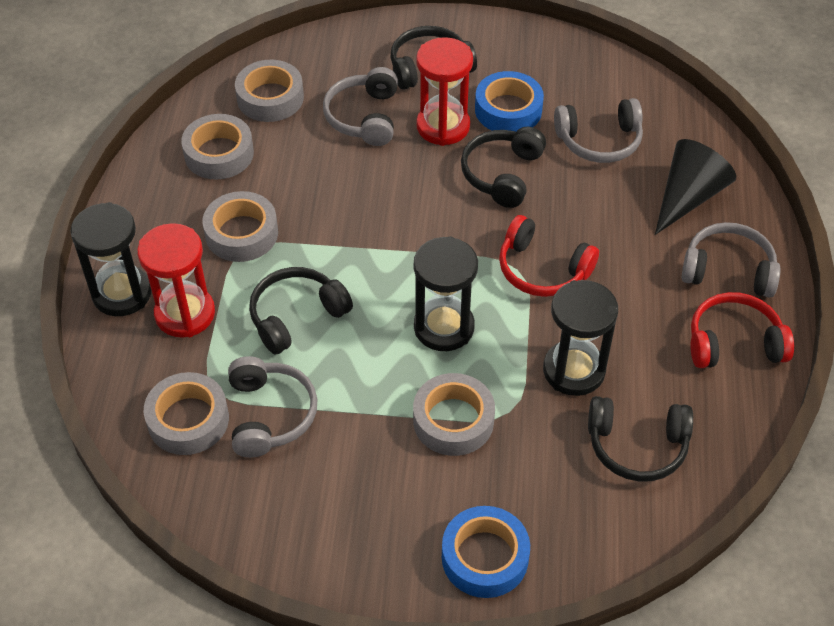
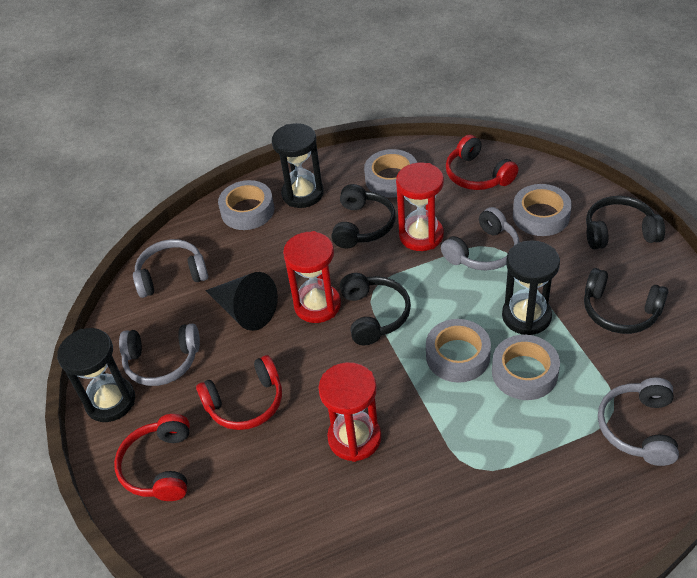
blue tape: 2 -> 0
red headphones: 2 -> 3
red hourglass: 2 -> 3

